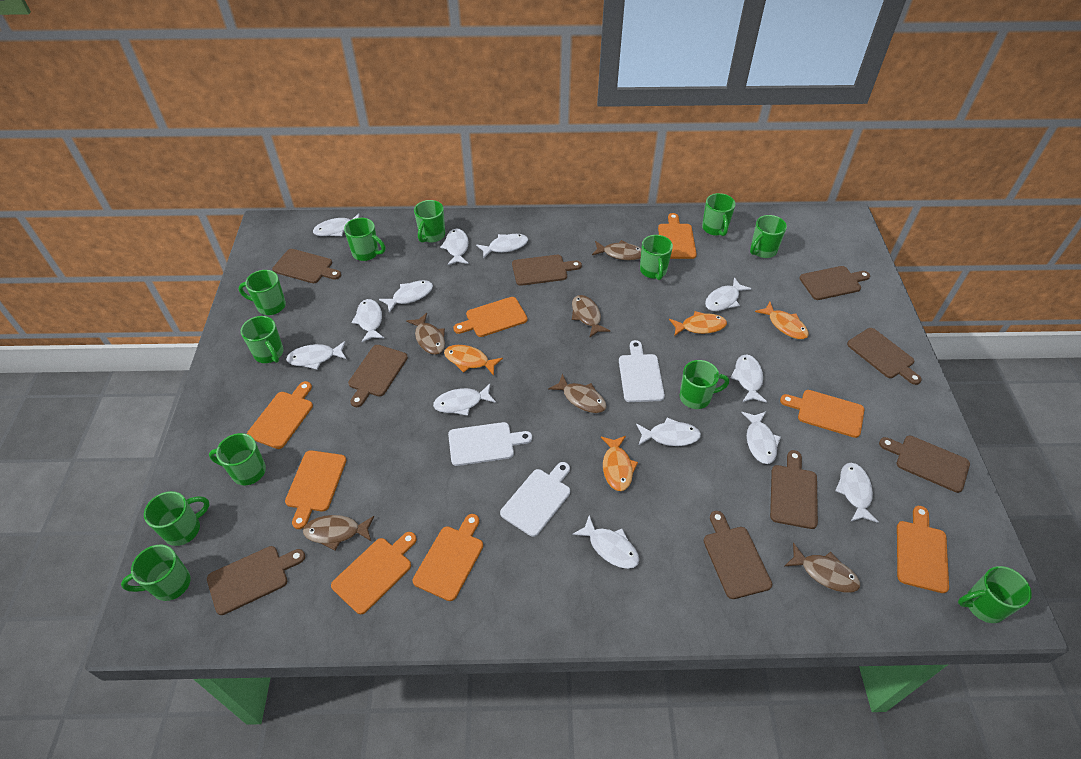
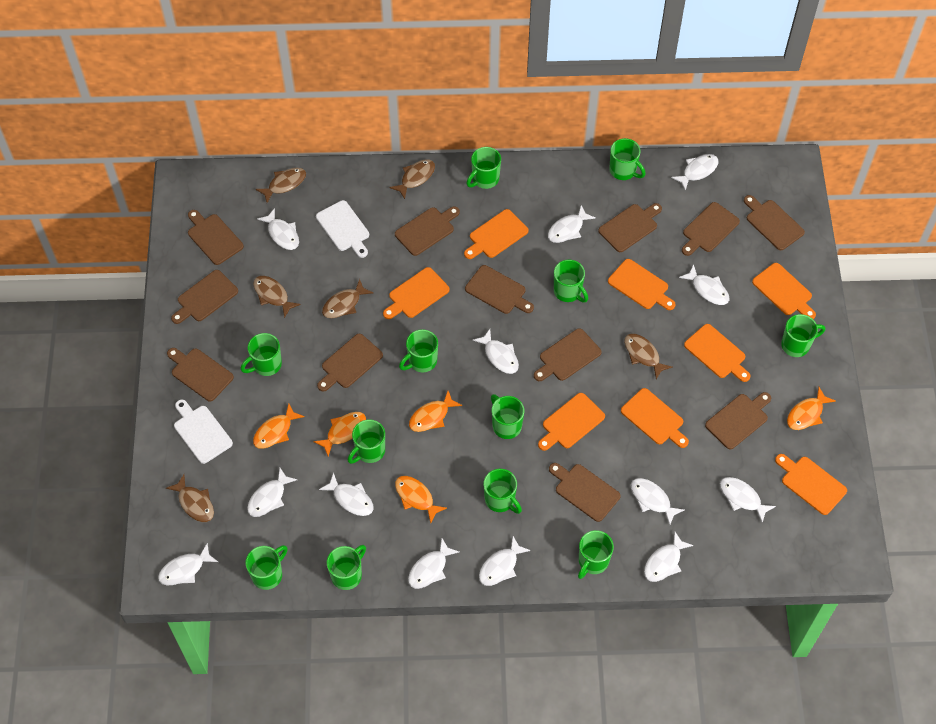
brown cutting board: 9 -> 12
orange fish: 4 -> 5
white cutting board: 3 -> 2

